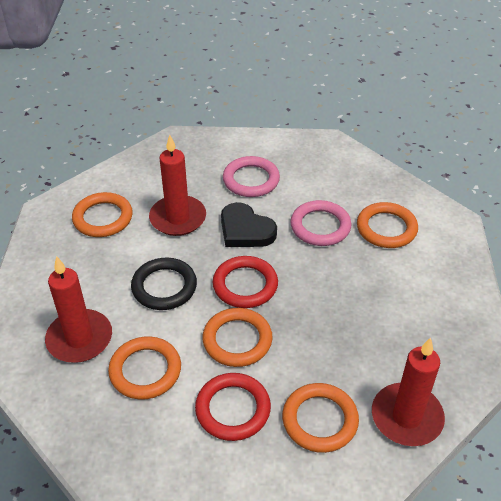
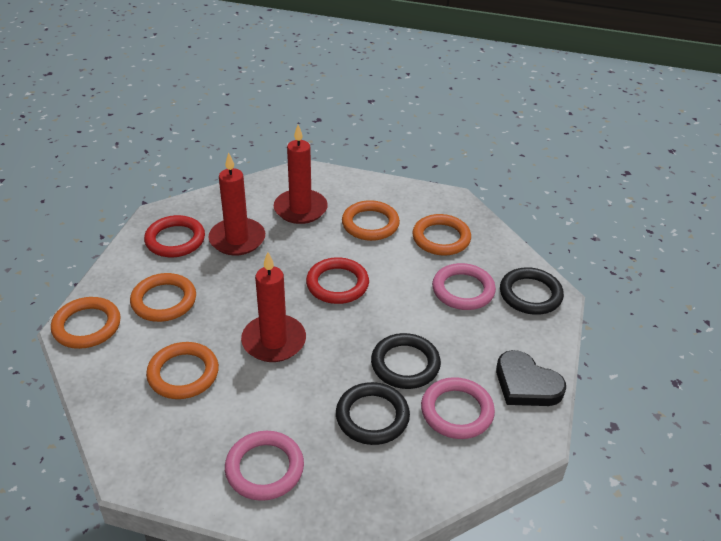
black ring: 1 -> 3
pink ring: 2 -> 3

